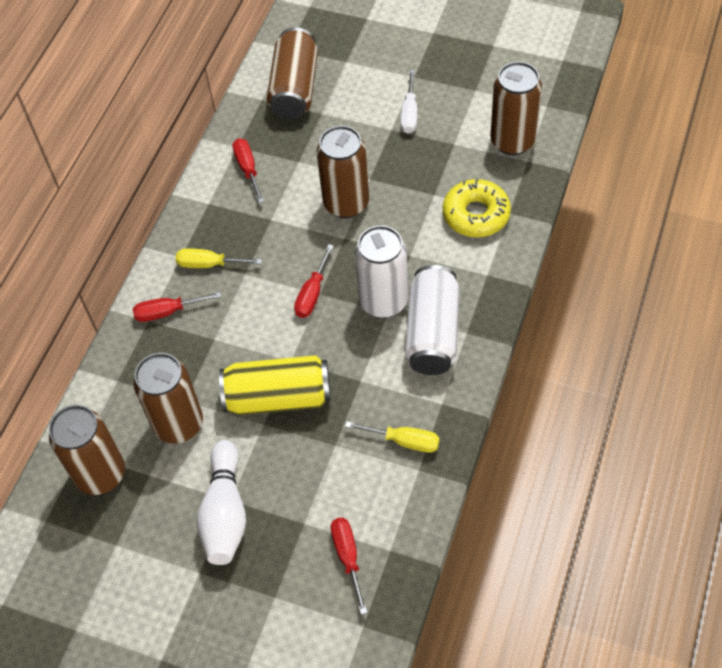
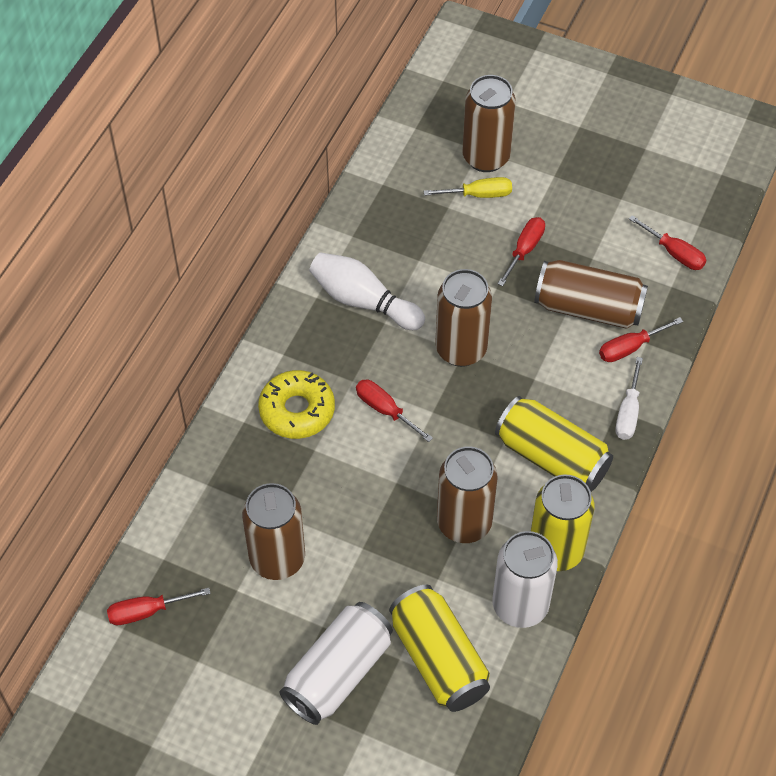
red screwdriver: 4 -> 5
yellow can: 1 -> 3
yellow screwdriver: 2 -> 1

